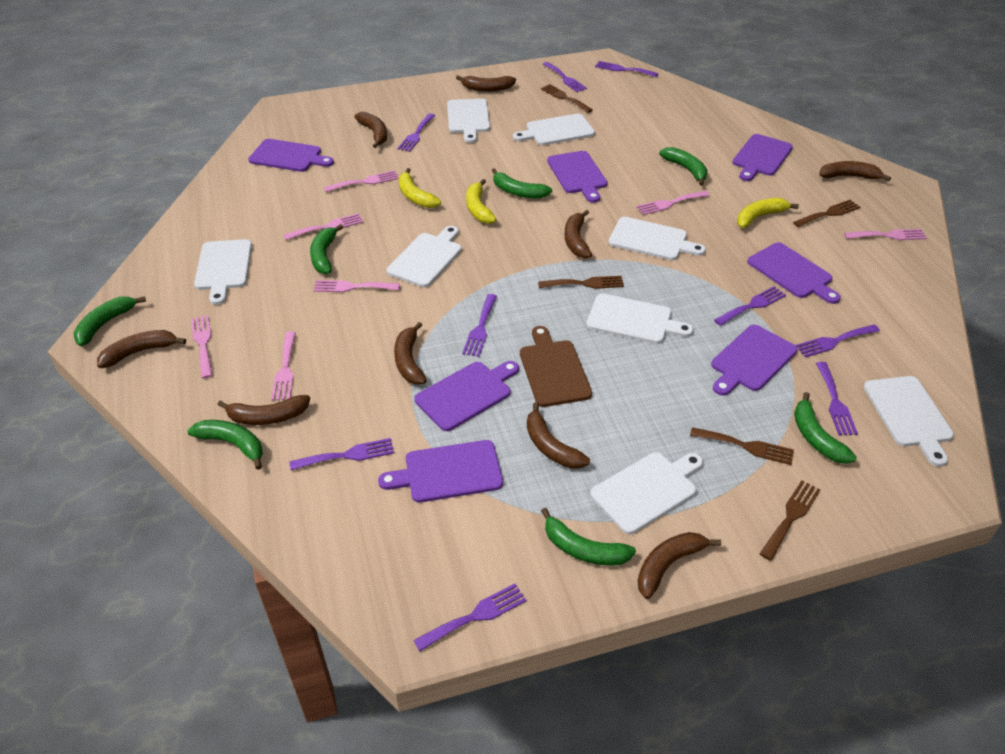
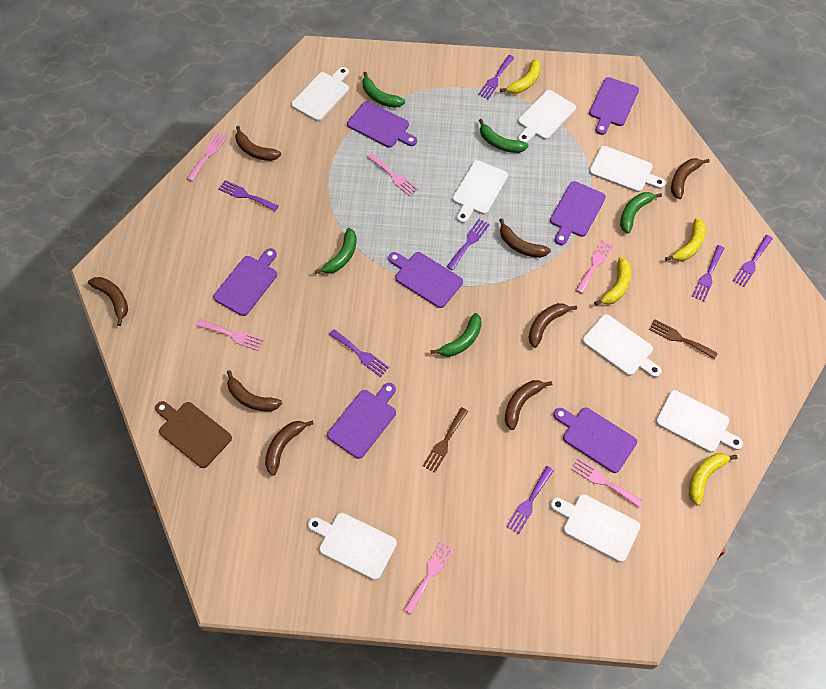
brown banana: 9 -> 8
brown fork: 5 -> 2
green banana: 7 -> 5
pink fork: 7 -> 6
purple fork: 9 -> 7
yellow banana: 3 -> 4

